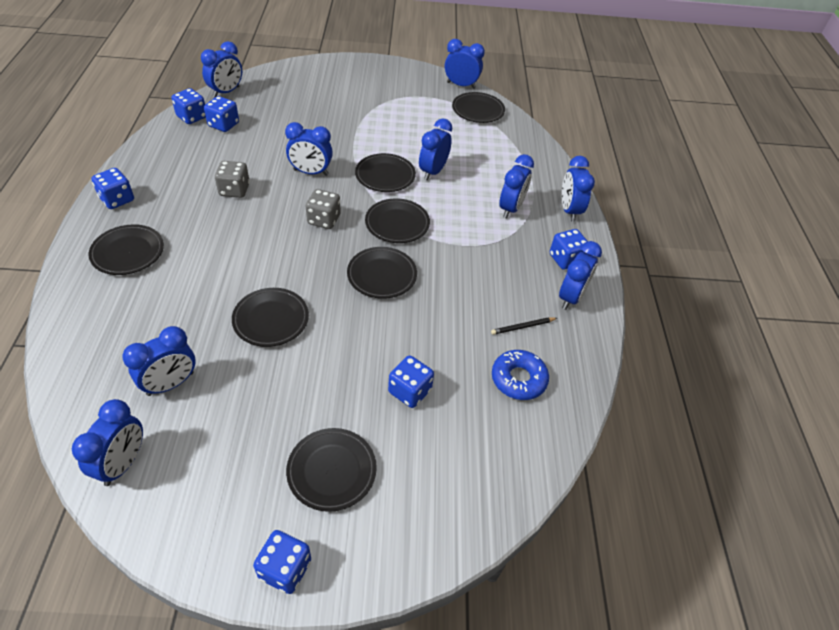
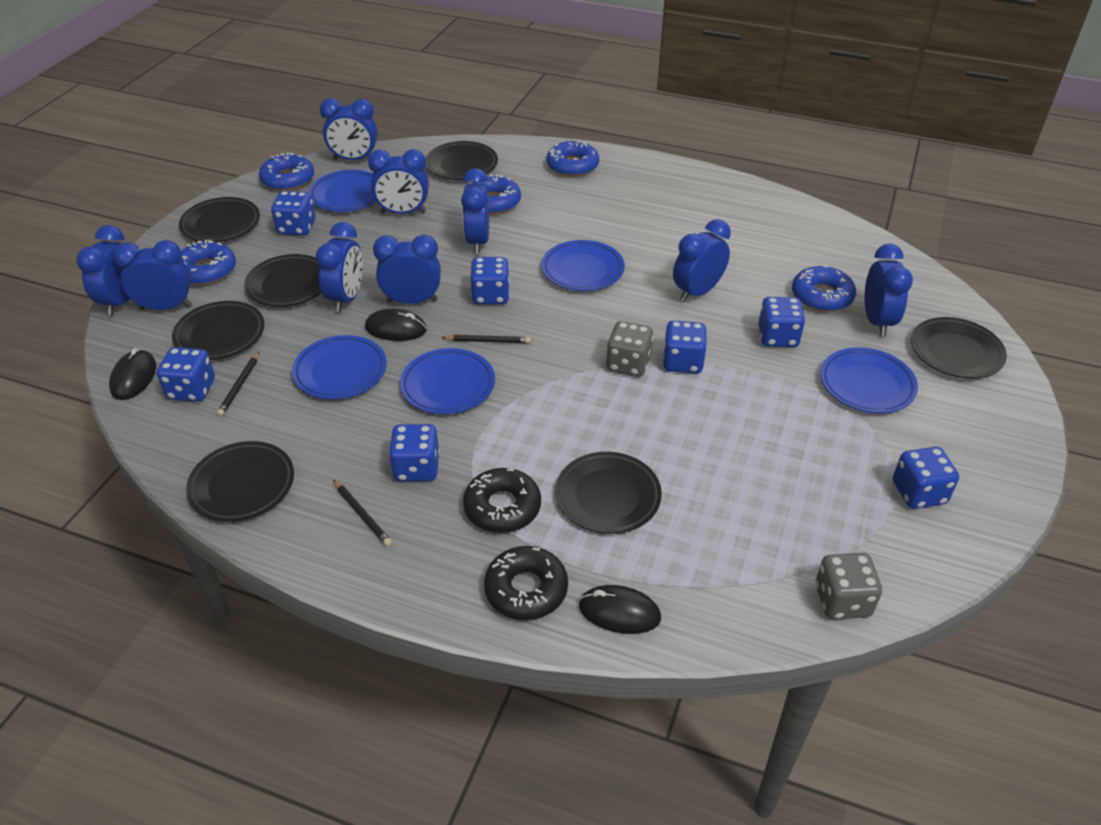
black donut: 0 -> 2
black mouse: 0 -> 3
black pencil: 1 -> 3
blue dice: 6 -> 7
blue donut: 1 -> 5
blue plate: 0 -> 5

